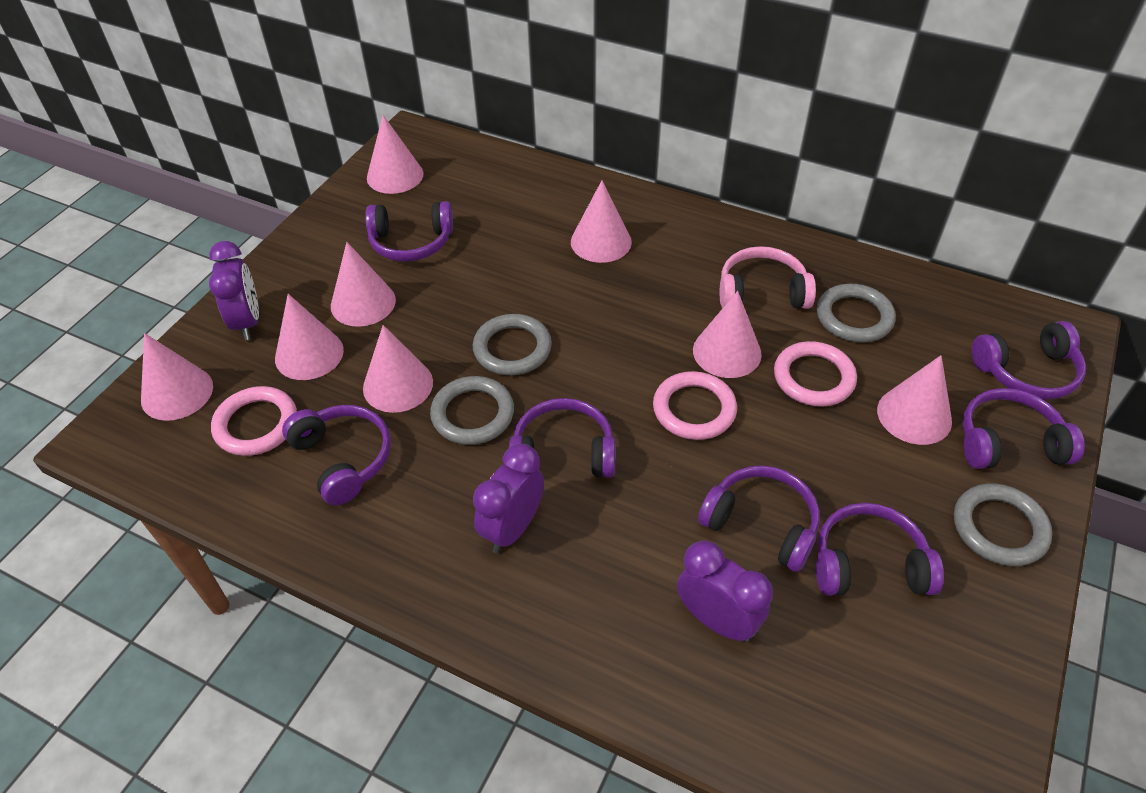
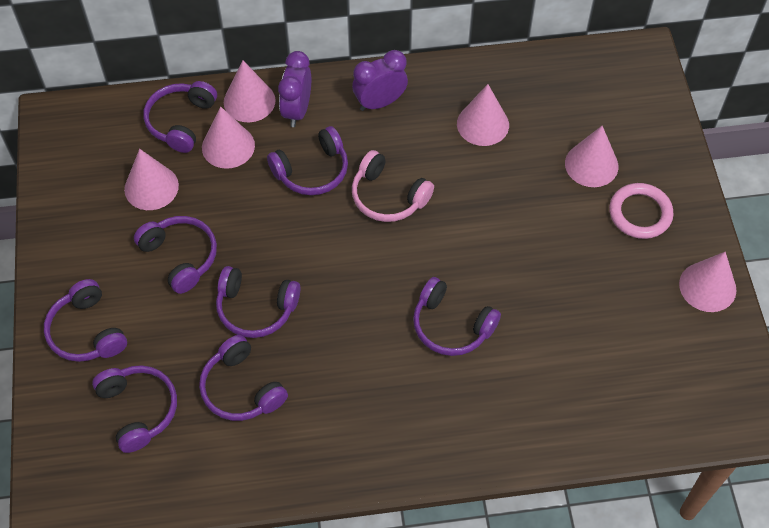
grey ring: 4 -> 0
pink cone: 8 -> 6
pink ring: 3 -> 1
purple clock: 3 -> 2
purple headphones: 7 -> 8

